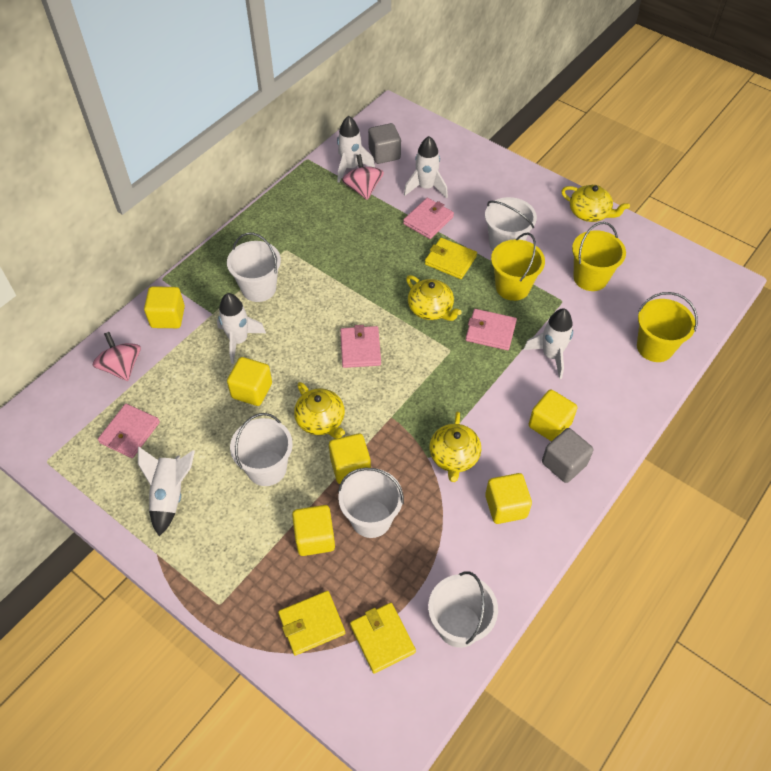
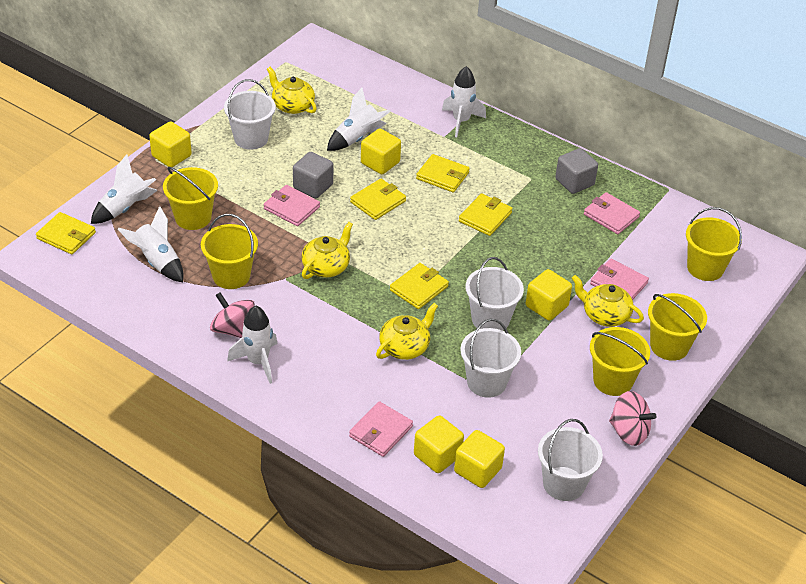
white bucket: 5 -> 4
yellow bucket: 3 -> 5
yellow cube: 6 -> 5
yellow wallet: 3 -> 5

